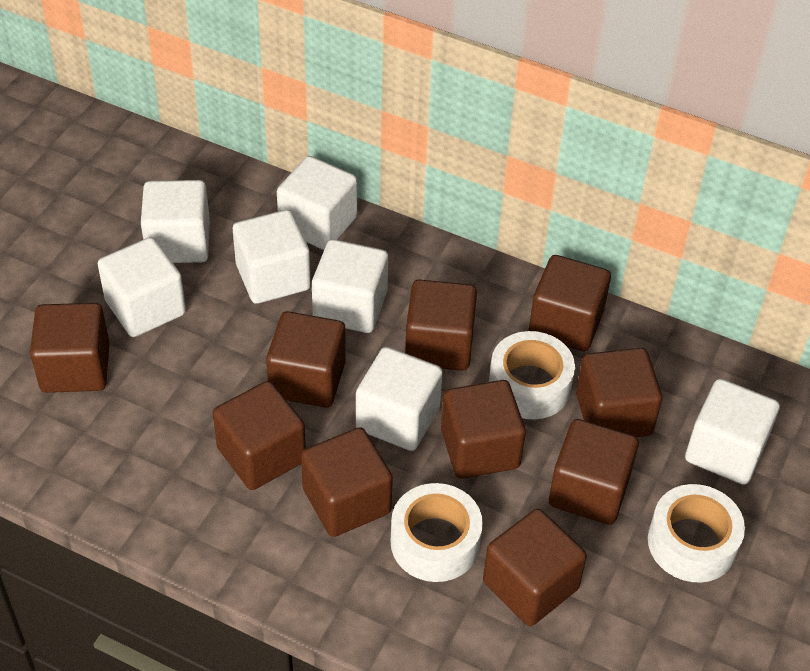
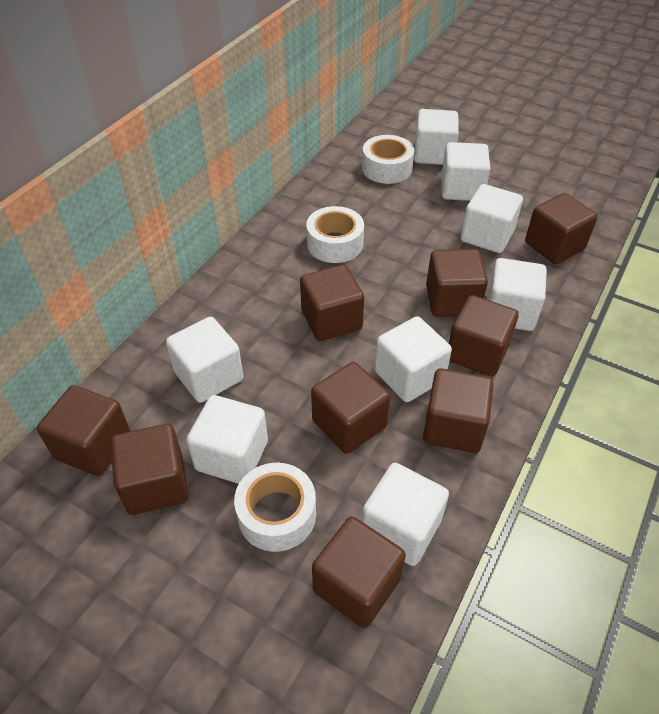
brown cube: 10 -> 9
white cube: 7 -> 8

